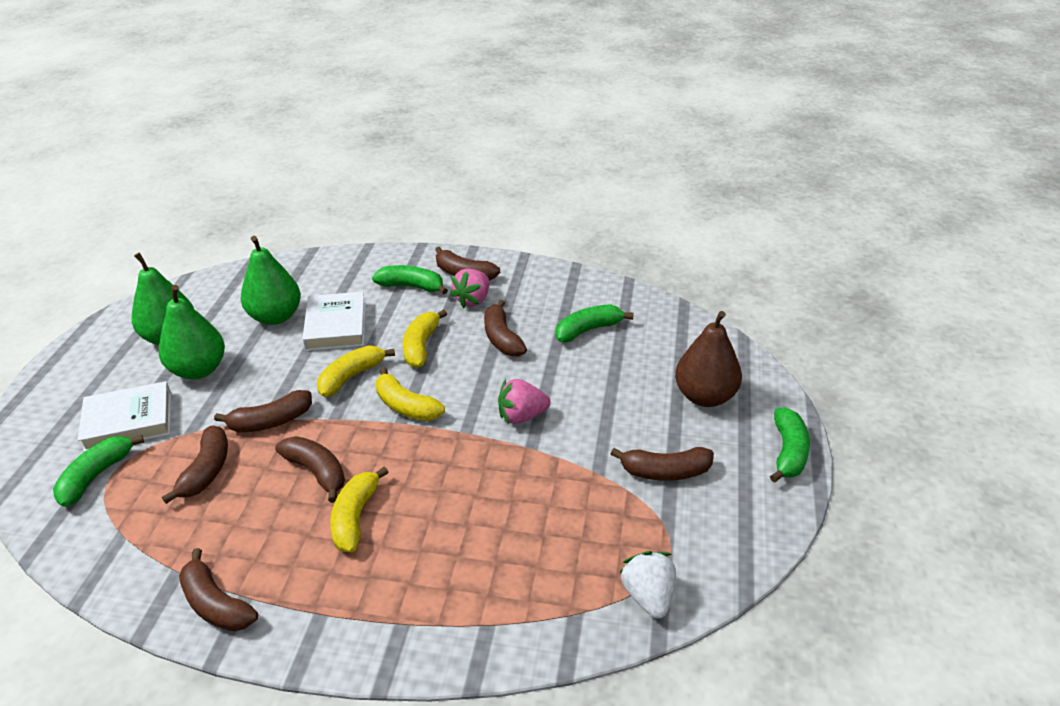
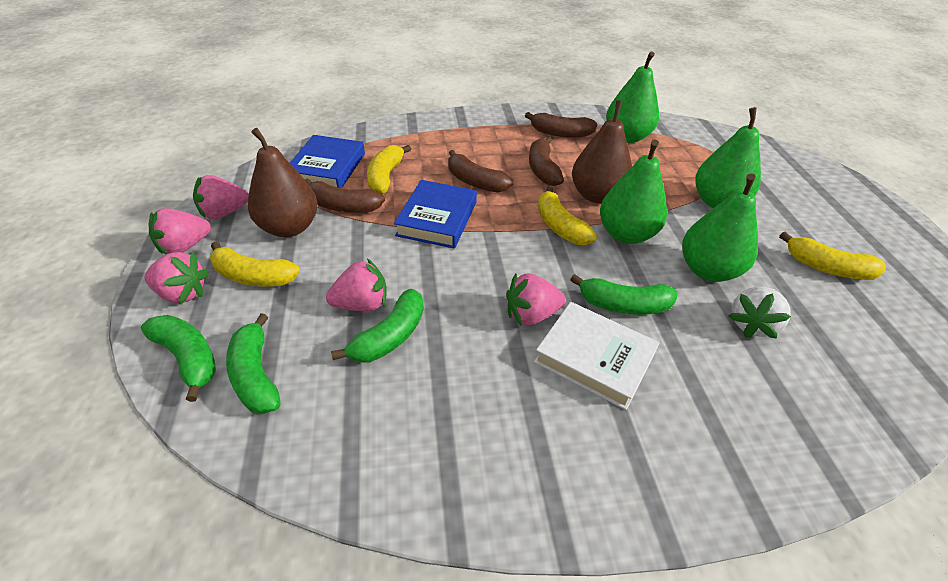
blue book: 0 -> 2
brown banana: 7 -> 4
brown pear: 1 -> 2
green pear: 3 -> 4
pink strawberry: 2 -> 5
white book: 2 -> 1

